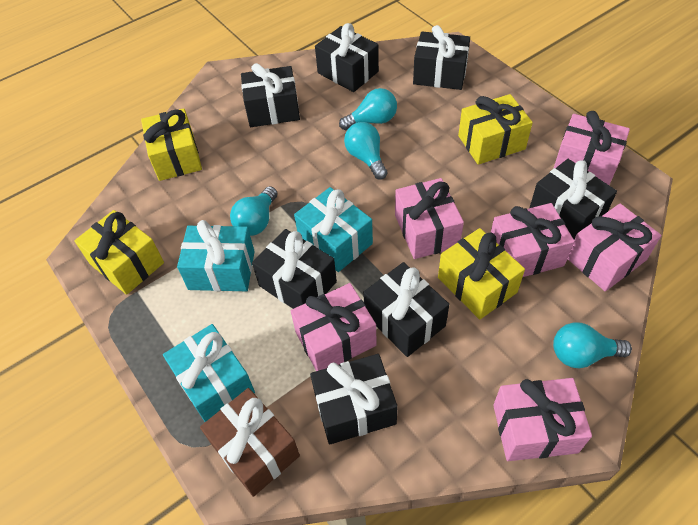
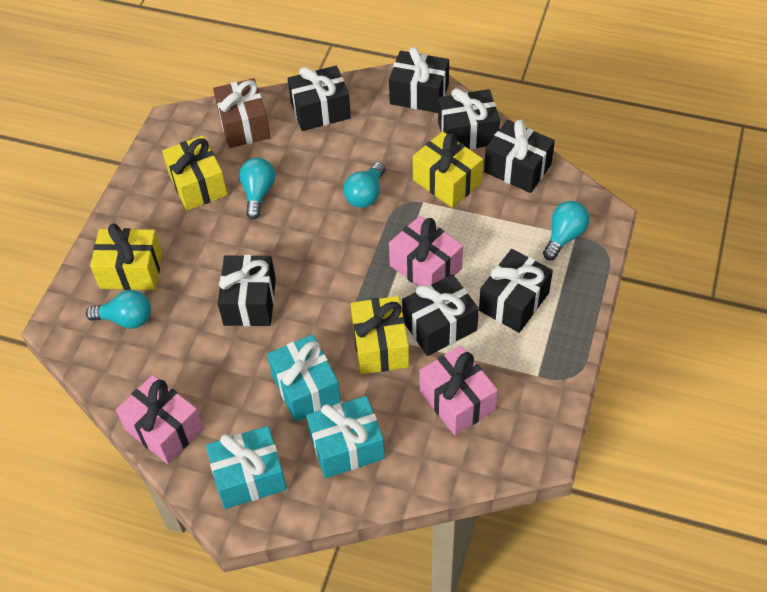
pink gift: 6 -> 3

